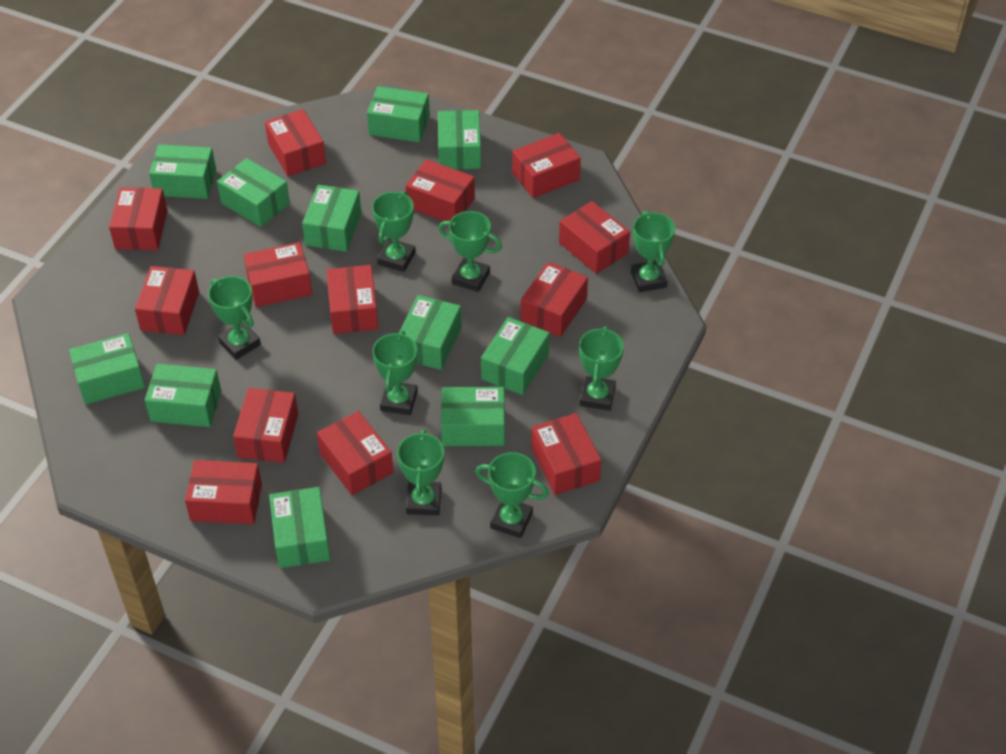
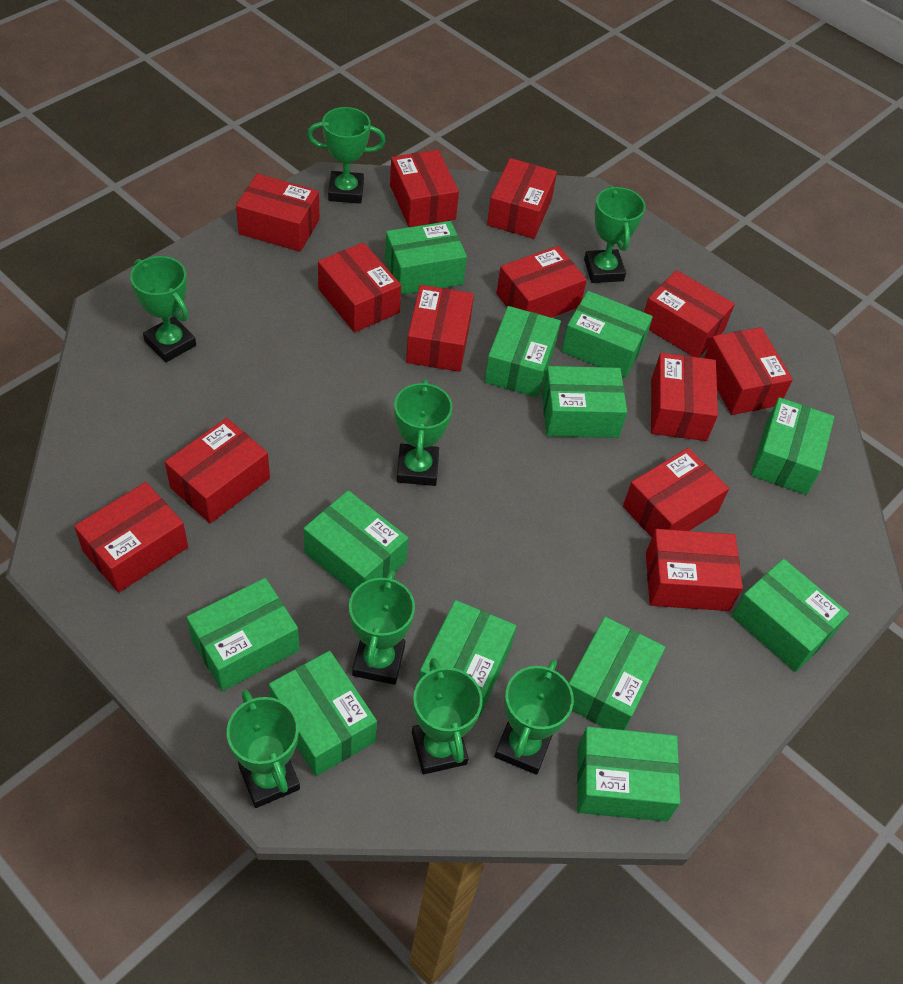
green box: 11 -> 12

